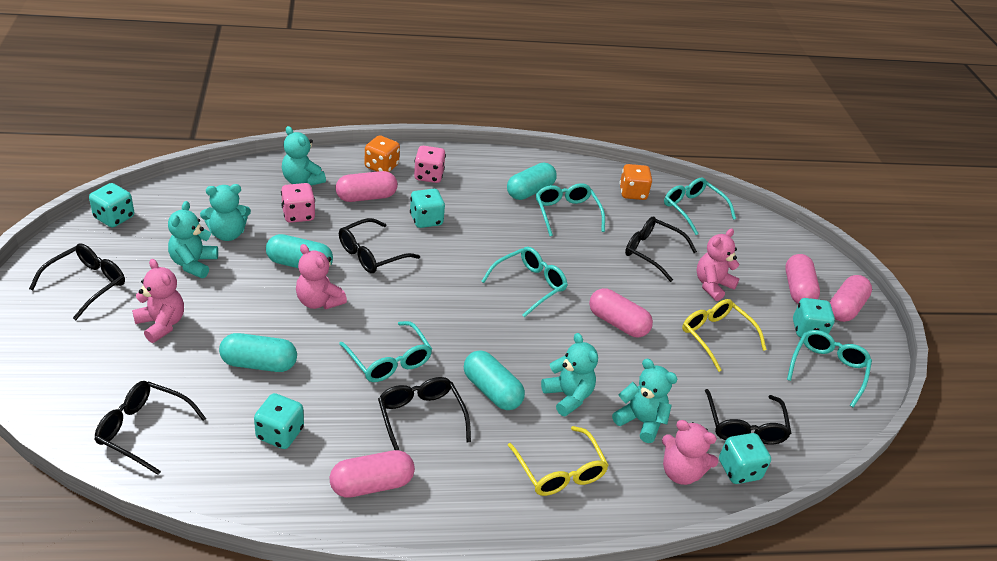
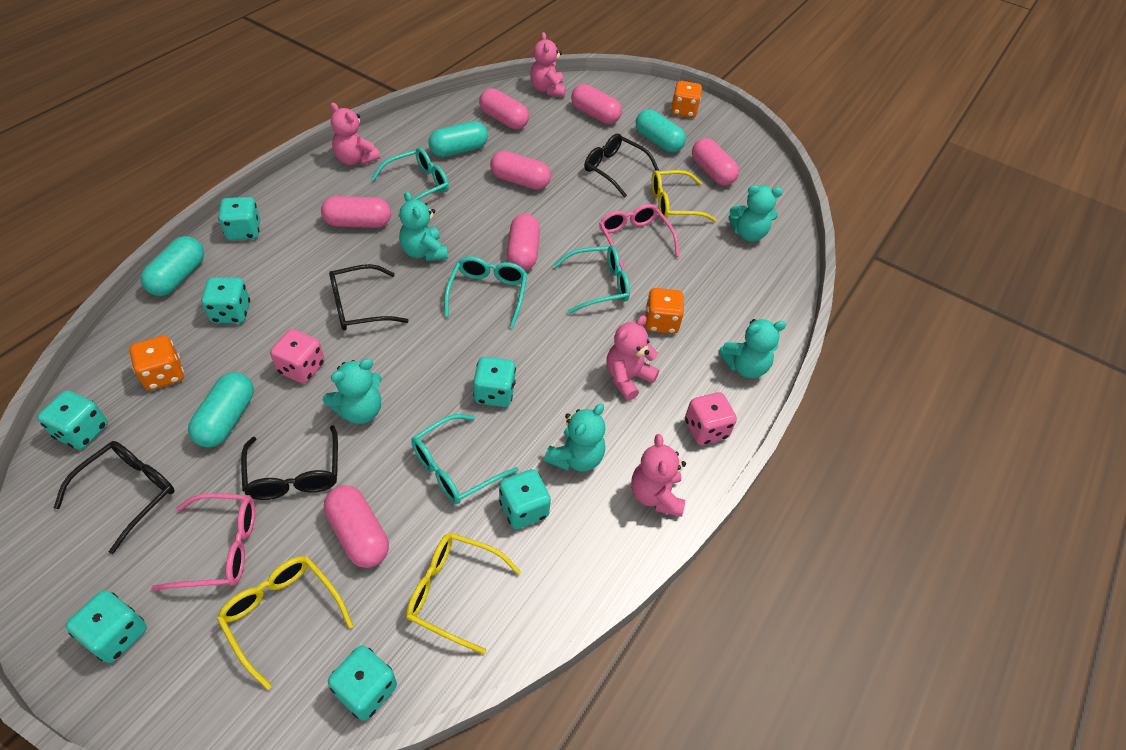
black glasses: 6 -> 4
orange dice: 2 -> 3
pink capsule: 5 -> 7
pink glasses: 0 -> 2
turquoise dice: 5 -> 7
turquoise glasses: 5 -> 4
yellow glasses: 2 -> 3

